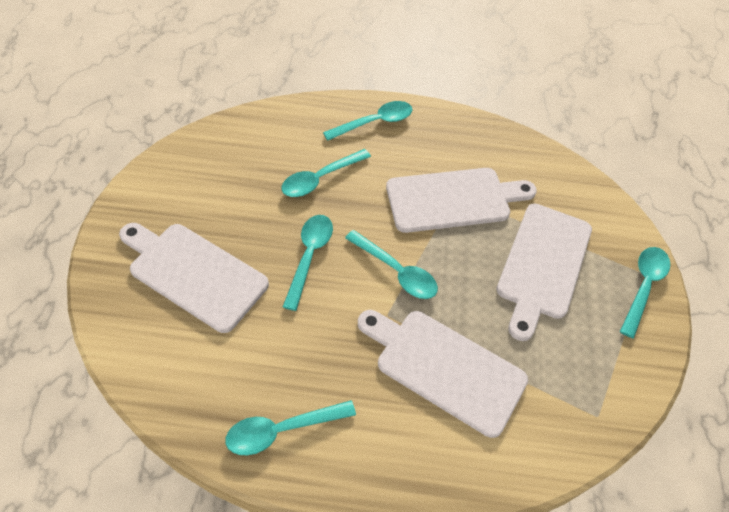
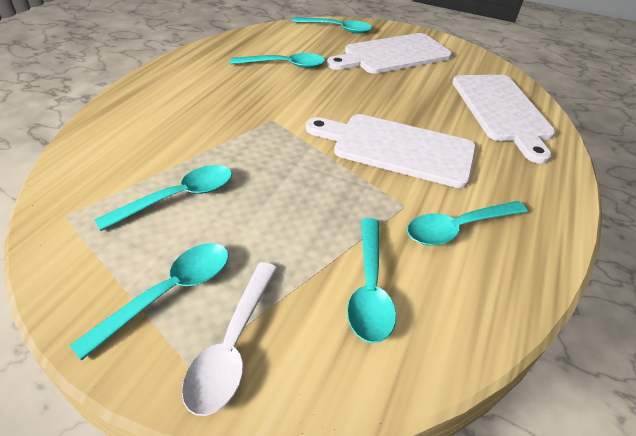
white cutting board: 4 -> 3
white spoon: 0 -> 1

